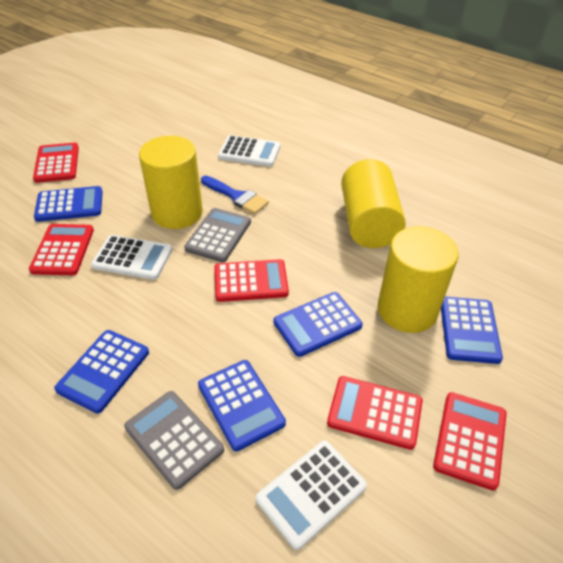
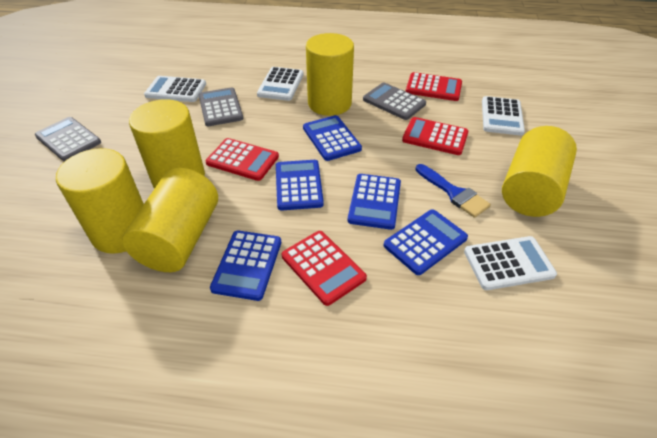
grey calculator: 2 -> 3
red calculator: 5 -> 4
white calculator: 3 -> 4
yellow cylinder: 3 -> 5

